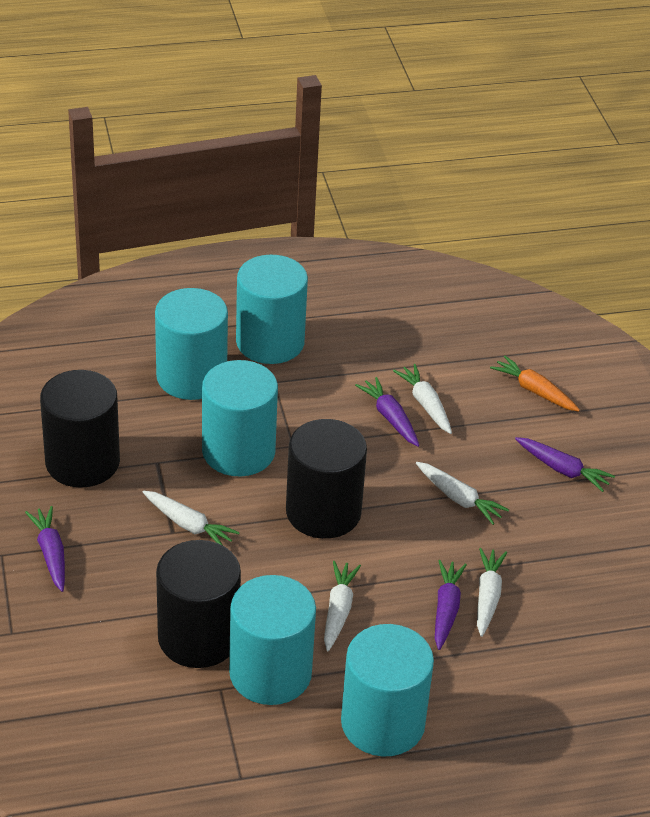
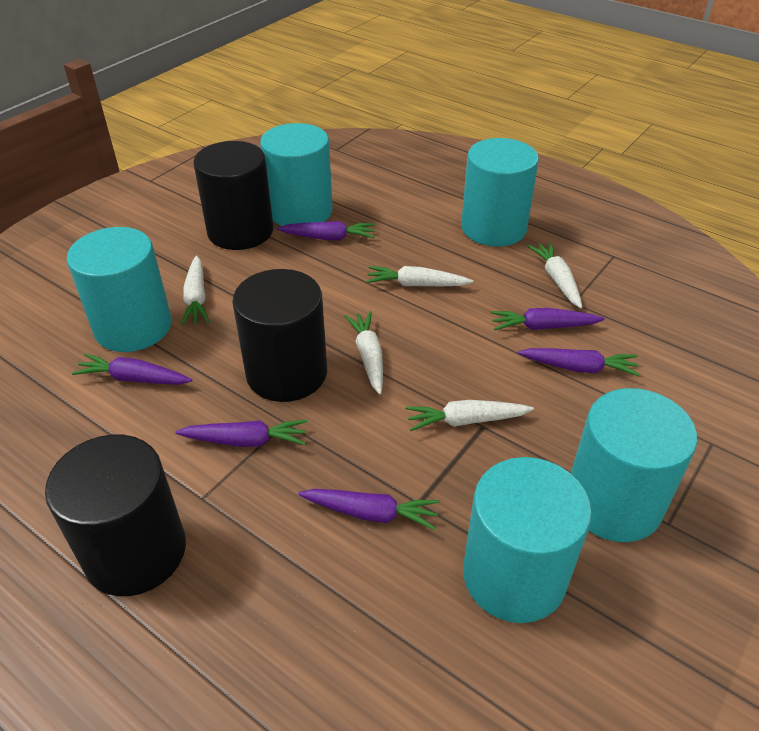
orange carrot: 1 -> 0
purple carrot: 4 -> 6

